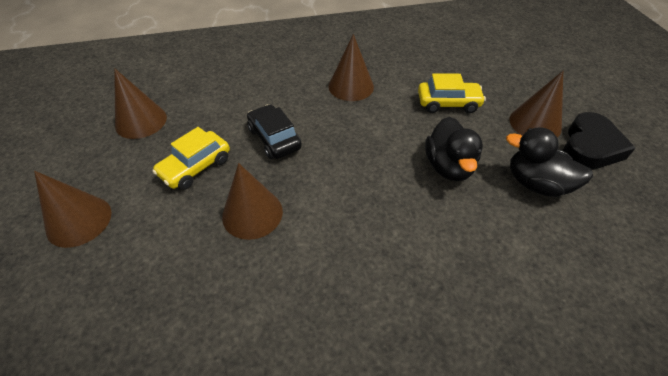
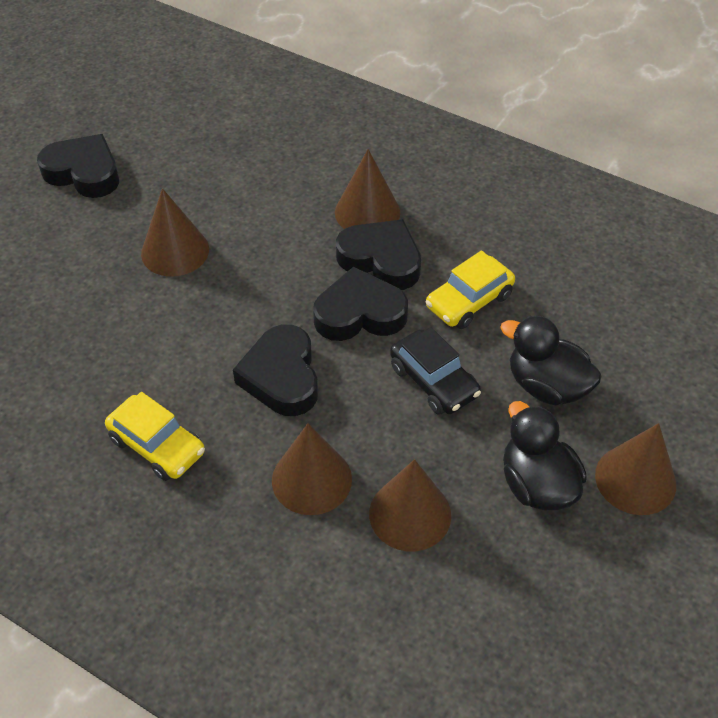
black heart: 1 -> 4

